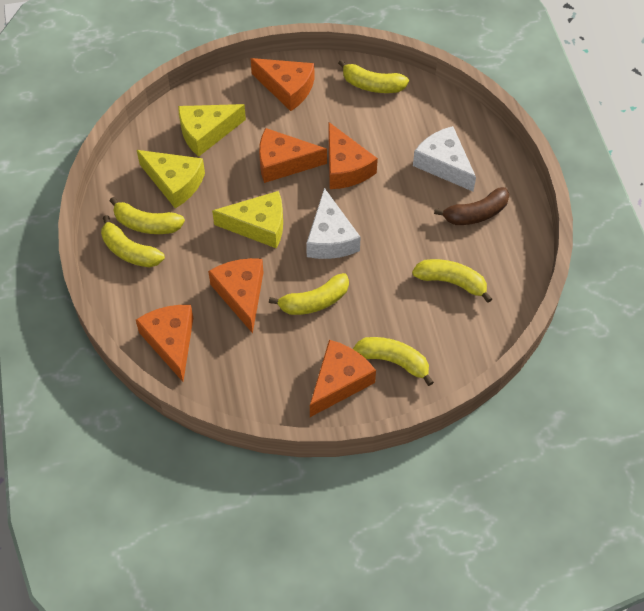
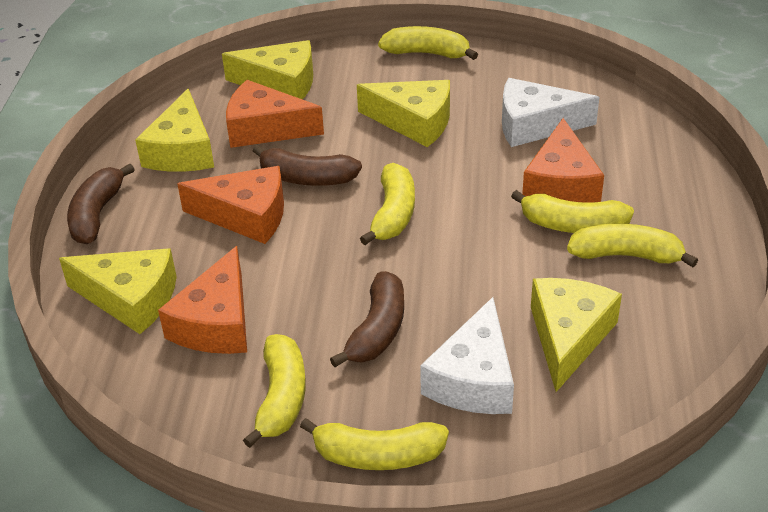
brown banana: 1 -> 3
orange cheese: 6 -> 4
yellow cheese: 3 -> 5

